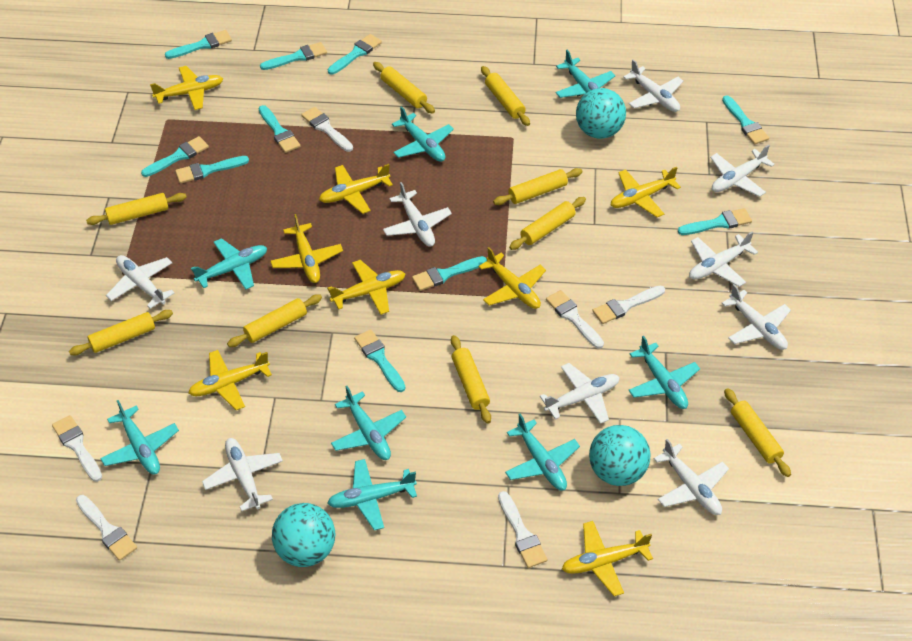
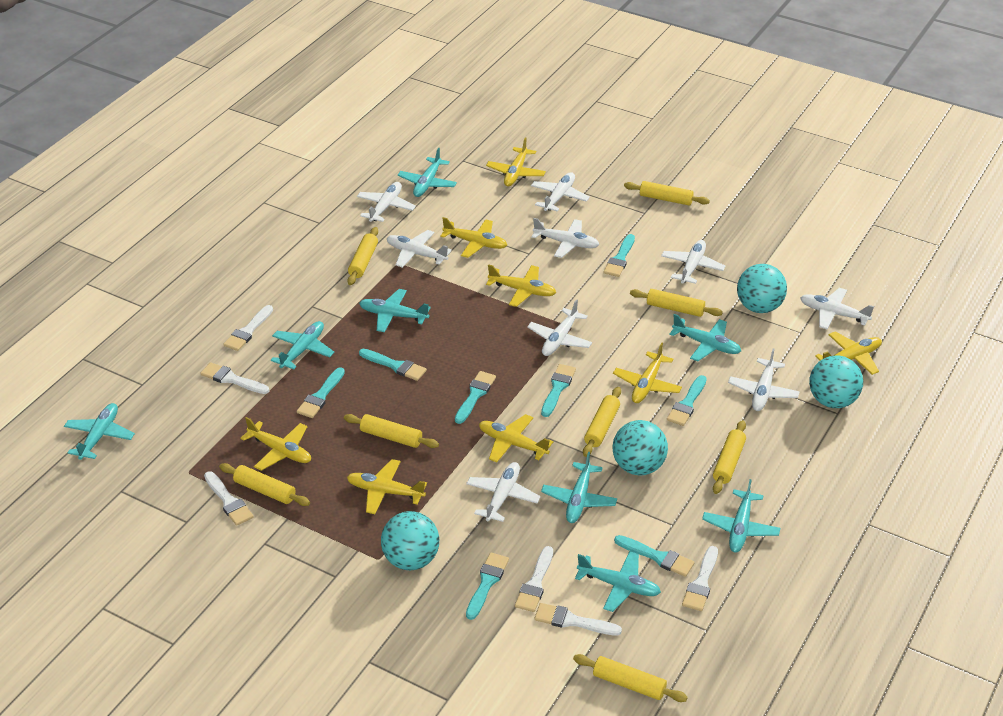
turquoise ball: 3 -> 4
turquoise brush: 10 -> 8
yellow rolling pin: 9 -> 8

